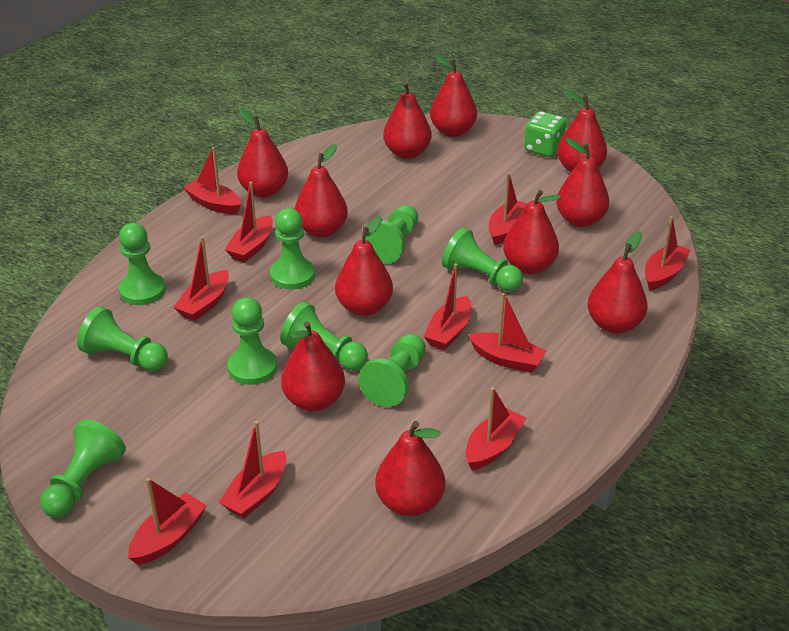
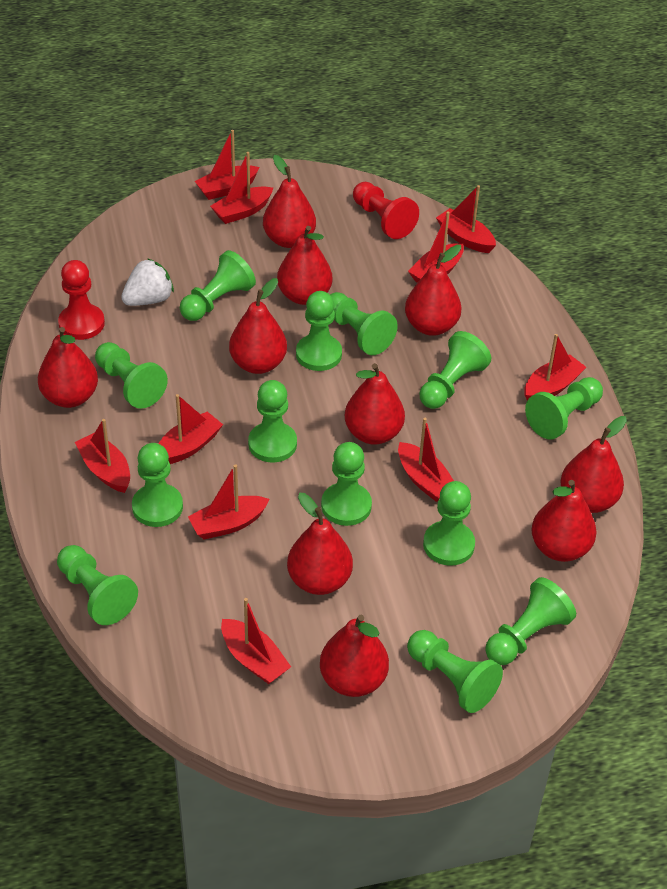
green dice: 1 -> 0
green pawn: 9 -> 13
red pawn: 0 -> 2
red pear: 11 -> 10
white strawberry: 0 -> 1

